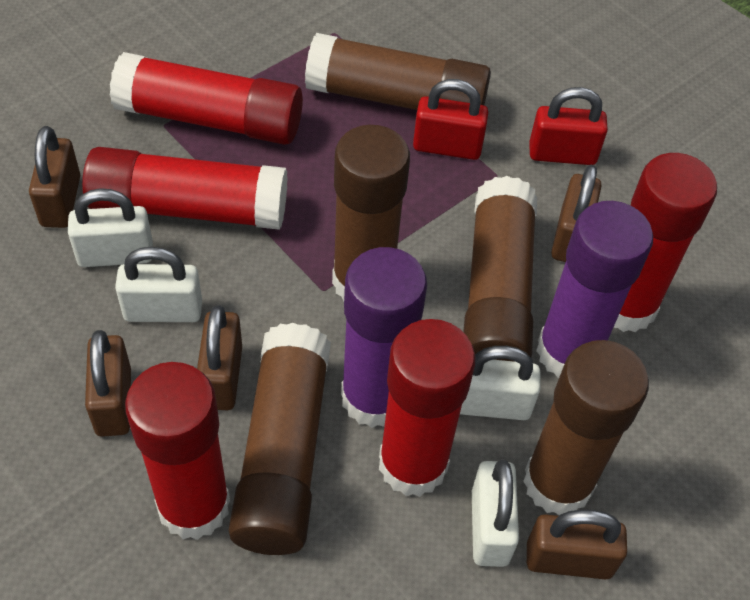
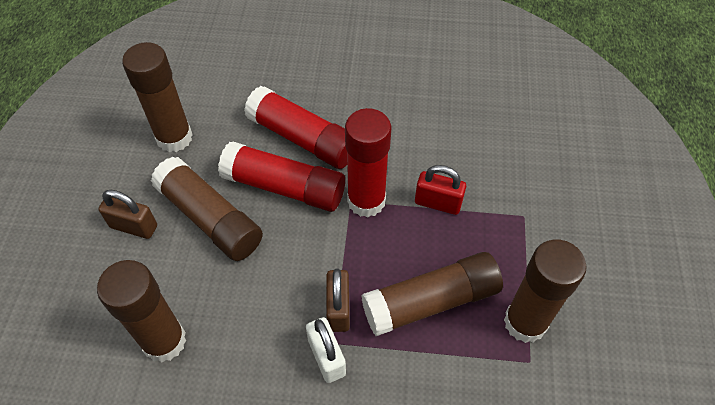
brown padlock: 5 -> 2
purple glue stick: 2 -> 0
red glue stick: 5 -> 3
red padlock: 2 -> 1
white padlock: 4 -> 1

